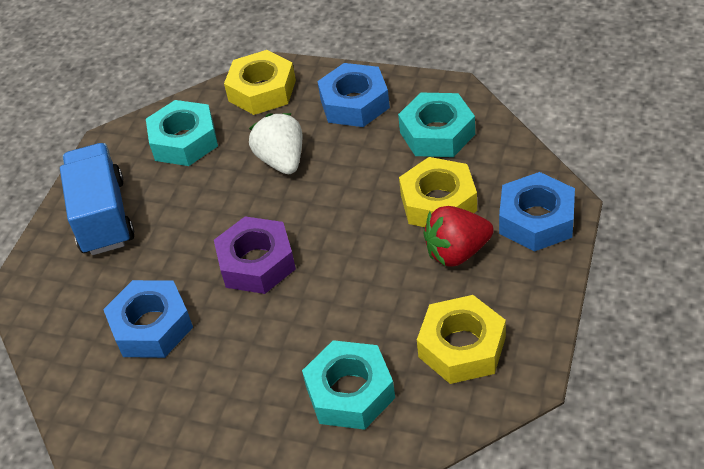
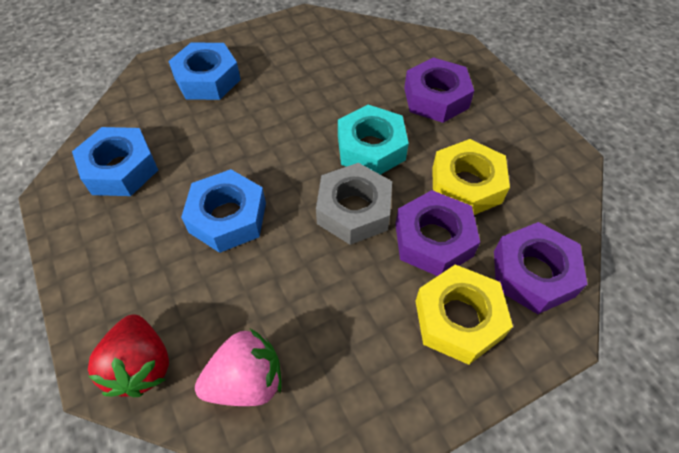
blue truck: 1 -> 0
grey nut: 0 -> 1
pink strawberry: 0 -> 1
purple nut: 1 -> 3
turquoise nut: 3 -> 1
white strawberry: 1 -> 0
yellow nut: 3 -> 2

